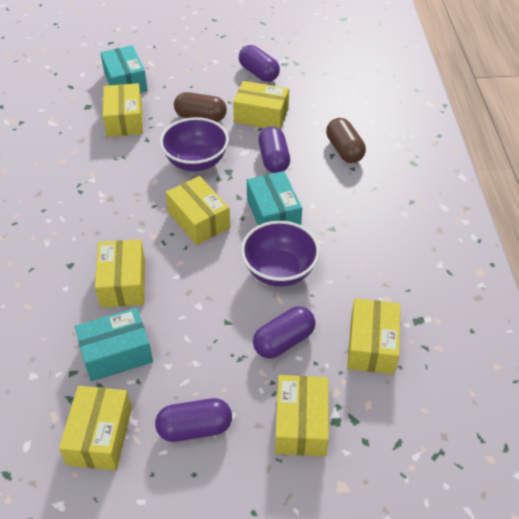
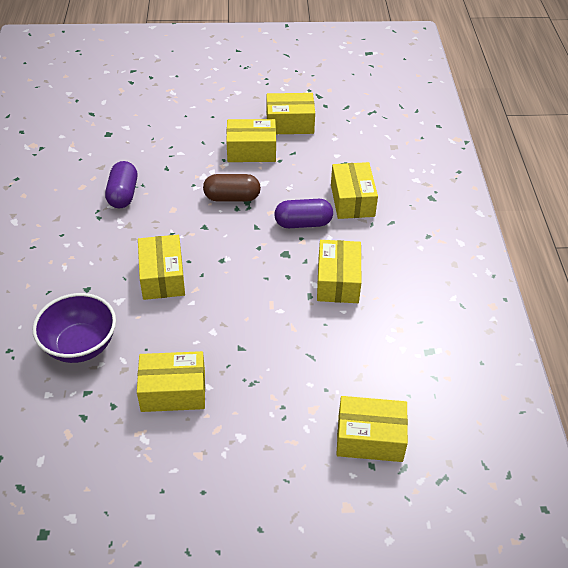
brown capsule: 2 -> 1
purple bowl: 2 -> 1
purple capsule: 4 -> 2
turquoise box: 3 -> 0

